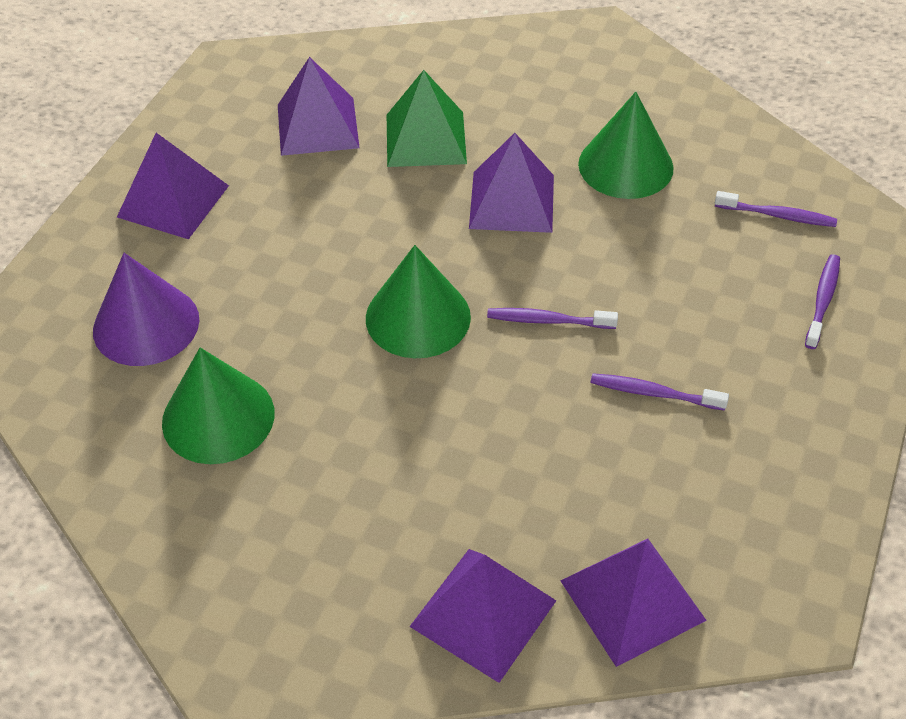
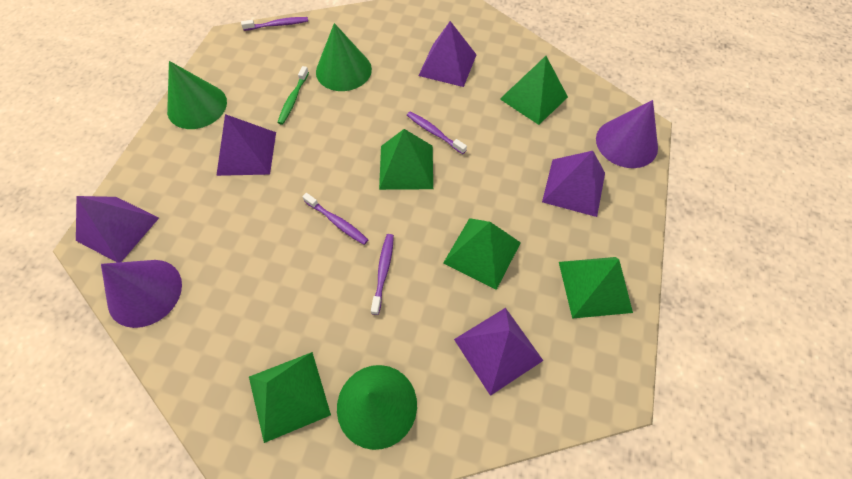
green pyramid: 1 -> 5
green toothbrush: 0 -> 1
purple cone: 1 -> 2

